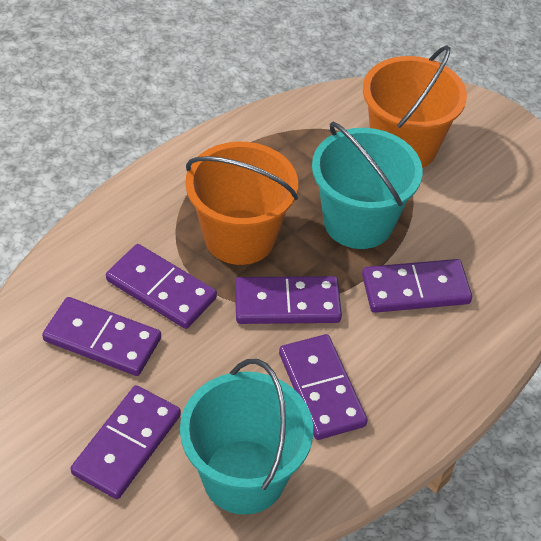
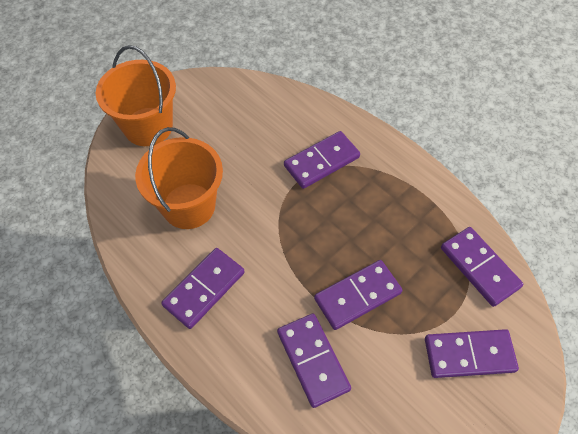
turquoise bucket: 2 -> 0

